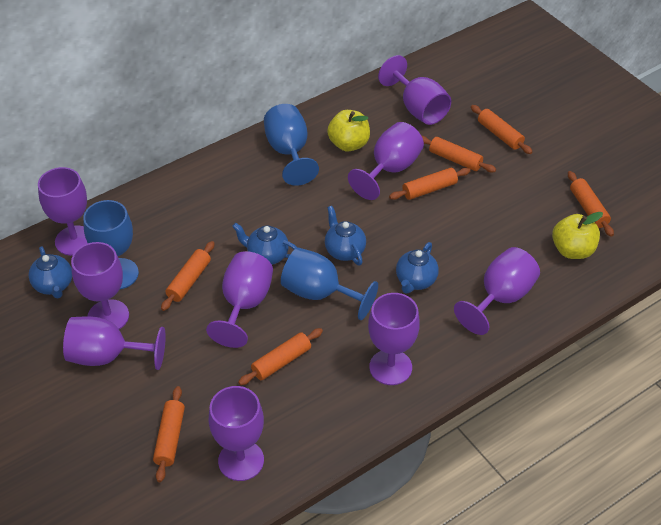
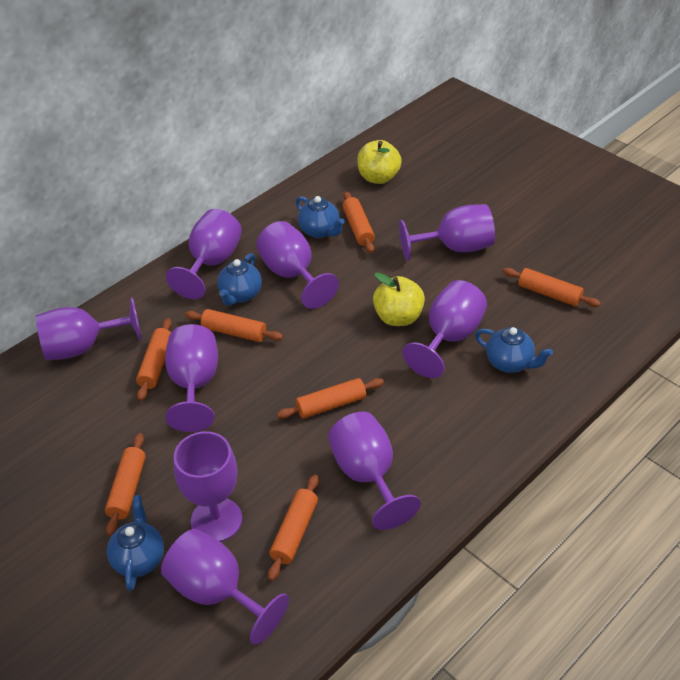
blue goblet: 3 -> 0

